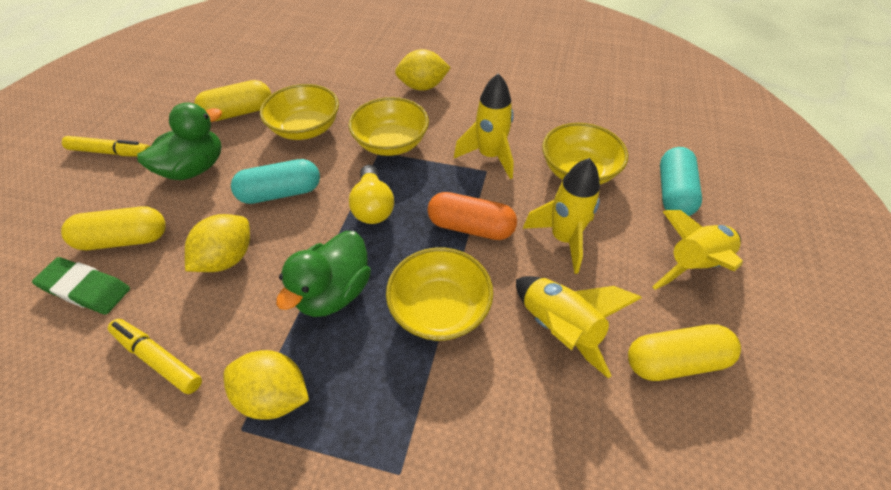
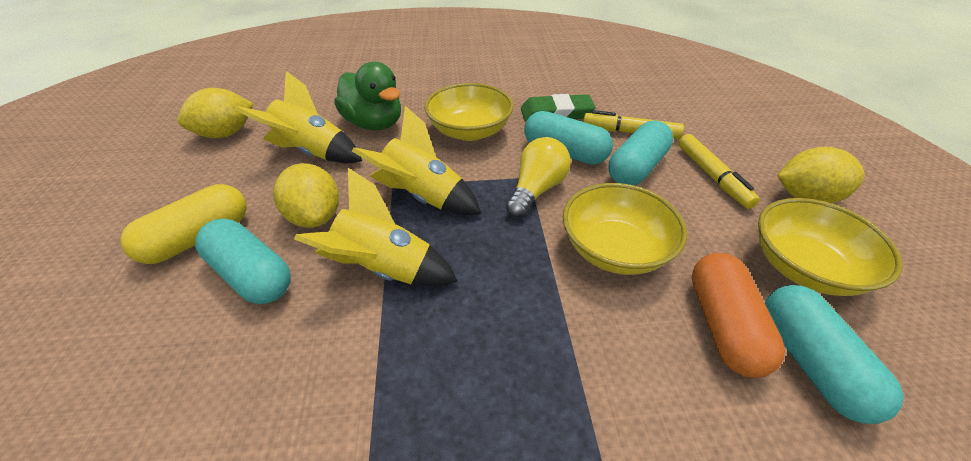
green duck: 2 -> 1
turquoise capsule: 2 -> 4
yellow bowl: 4 -> 3
yellow capsule: 3 -> 1
yellow rocket: 4 -> 3

